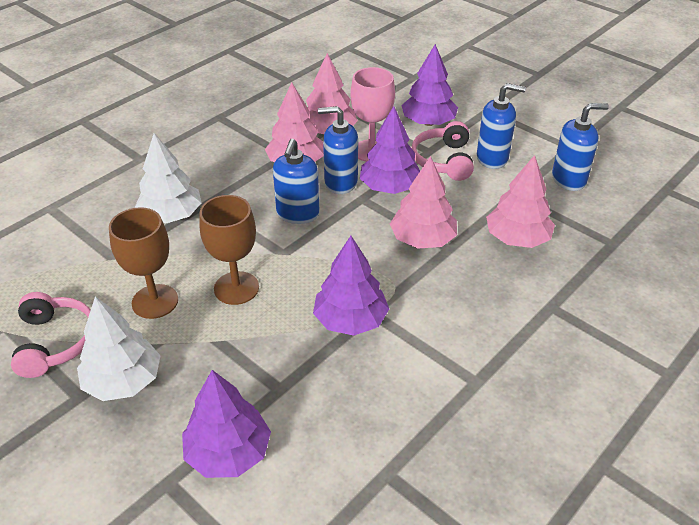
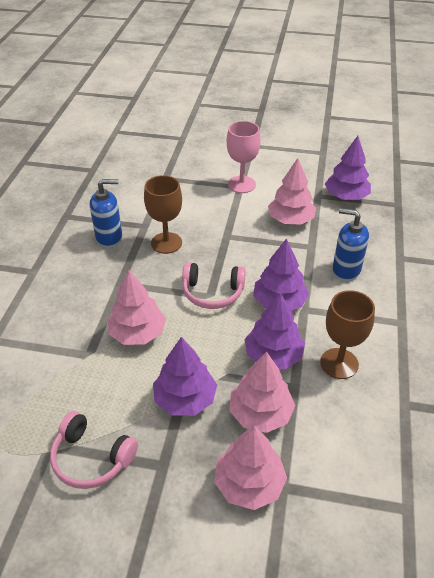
blue soap dispenser: 4 -> 2
white tree: 2 -> 0

